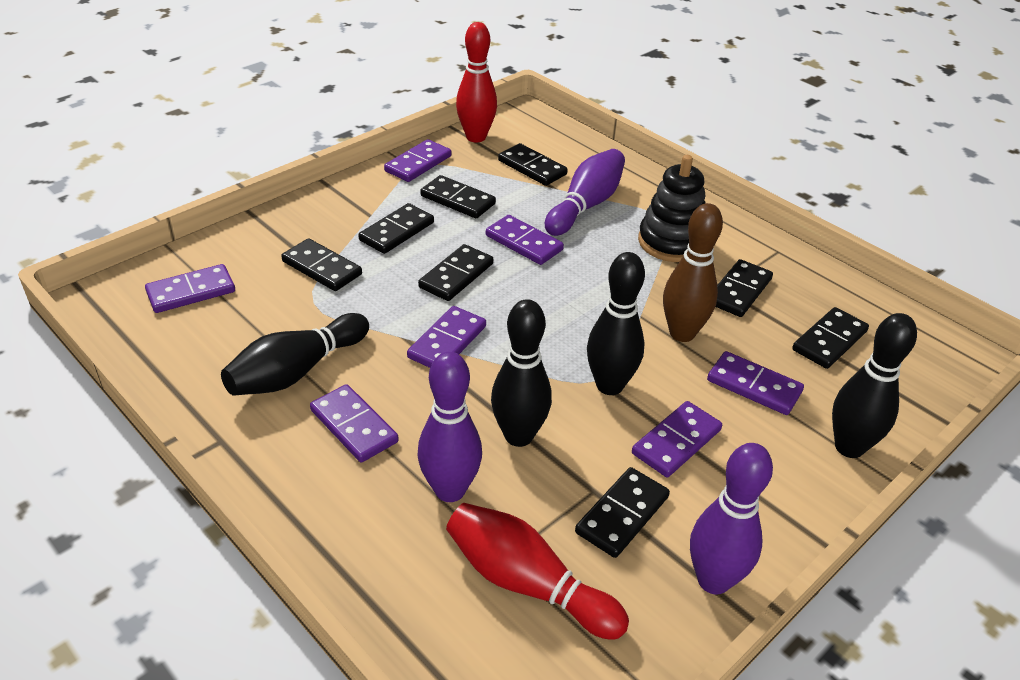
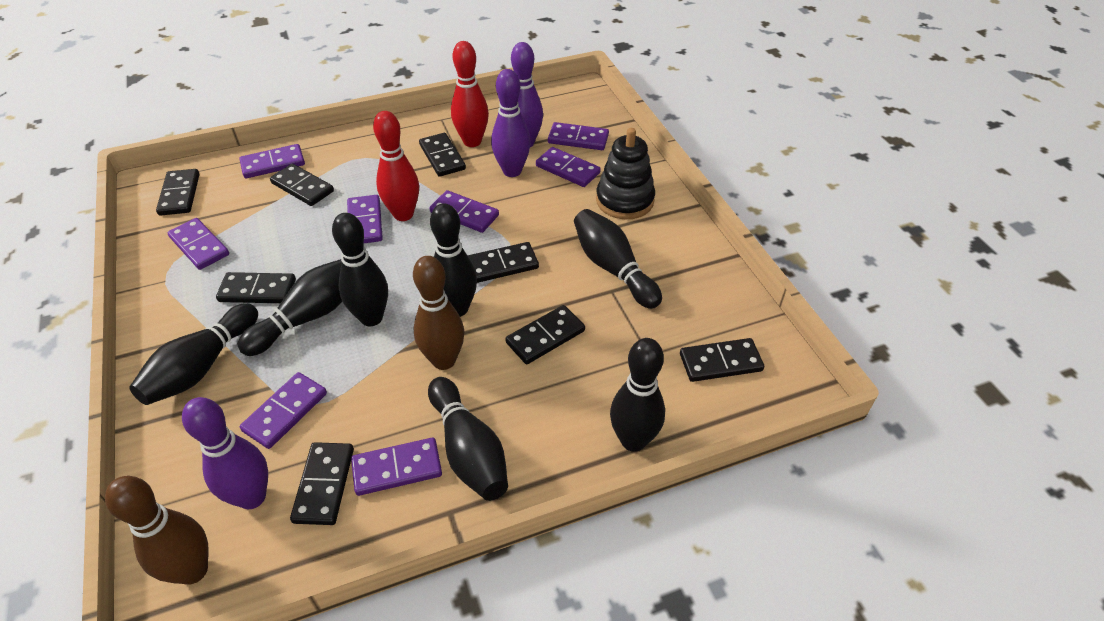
black bowling pin: 4 -> 7
brown bowling pin: 1 -> 2
purple domino: 7 -> 8

